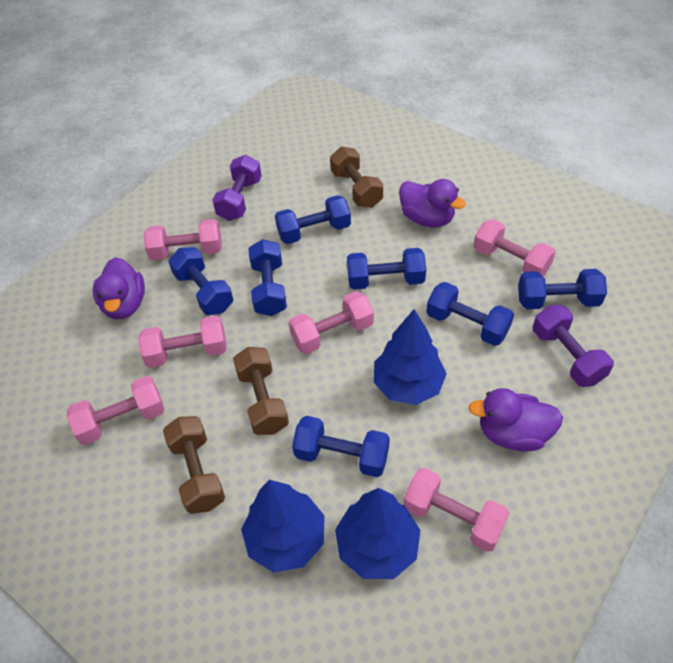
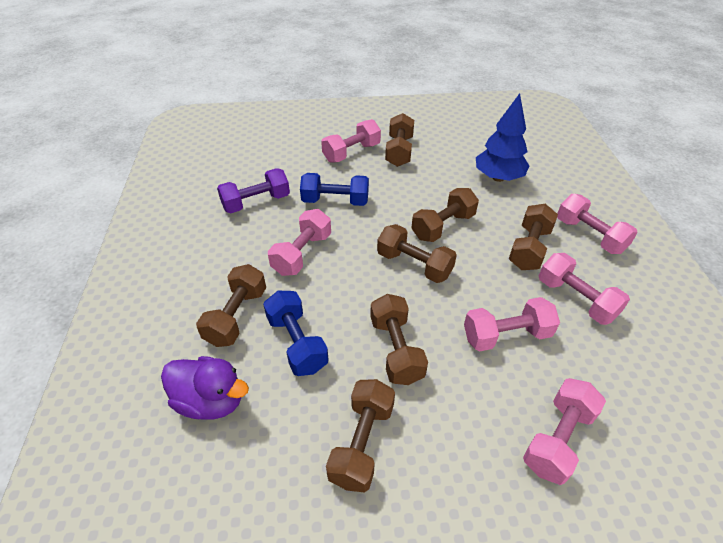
blue dumbbell: 7 -> 2
blue tree: 3 -> 1
brown dumbbell: 3 -> 7
purple duck: 3 -> 1
purple dumbbell: 2 -> 1

